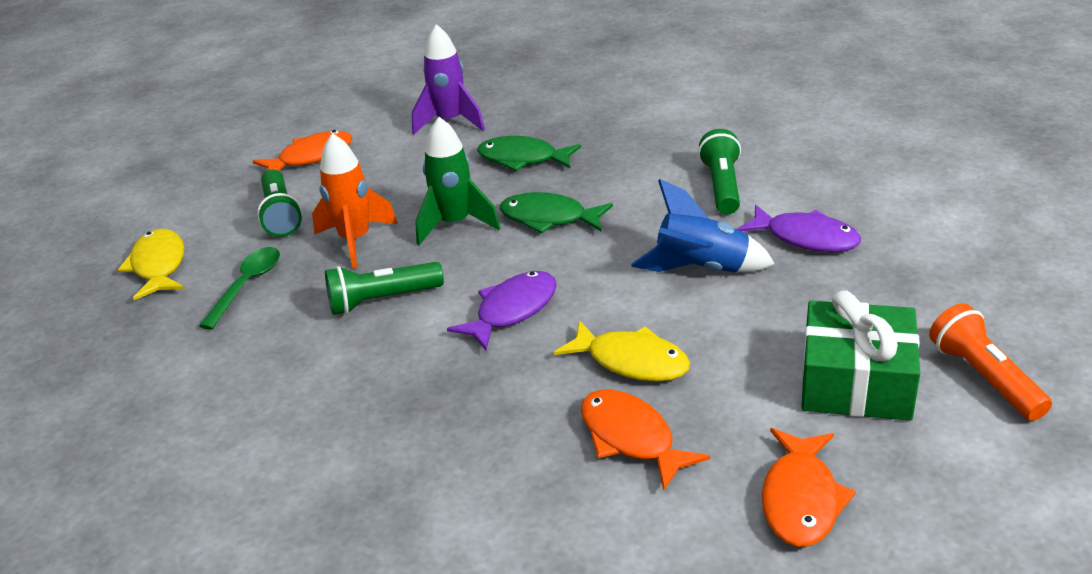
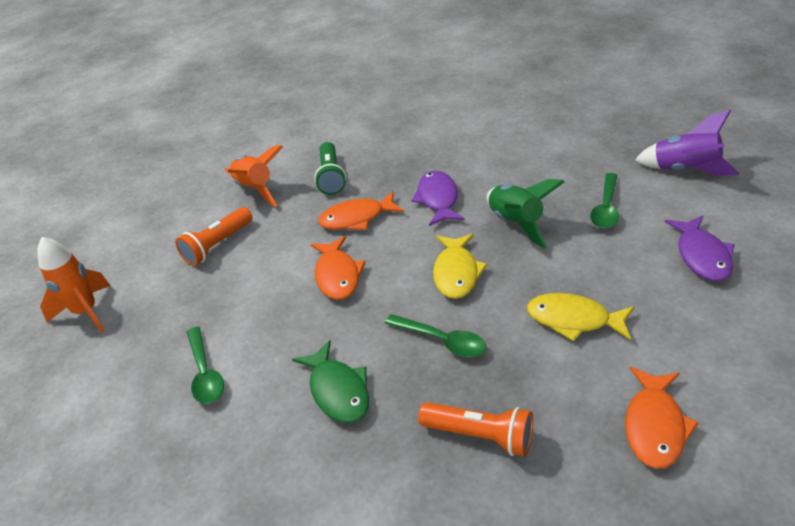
blue rocket: 1 -> 0
green fish: 2 -> 1
green flashlight: 3 -> 1
green gift: 1 -> 0
green spoon: 1 -> 3
orange flashlight: 1 -> 2
orange rocket: 1 -> 2

